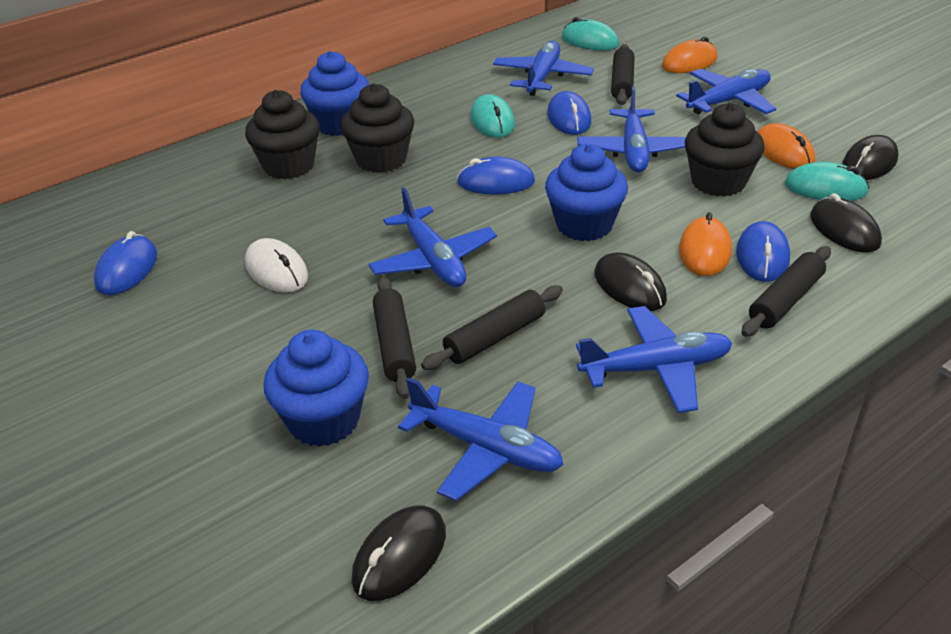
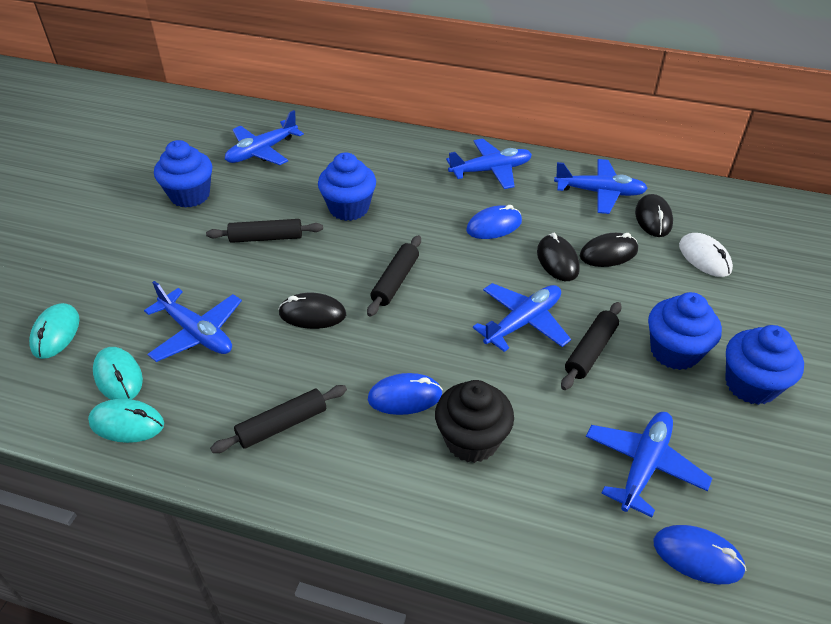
black cupcake: 3 -> 1
blue cupcake: 3 -> 4
blue mouse: 4 -> 3
orange mouse: 3 -> 0

